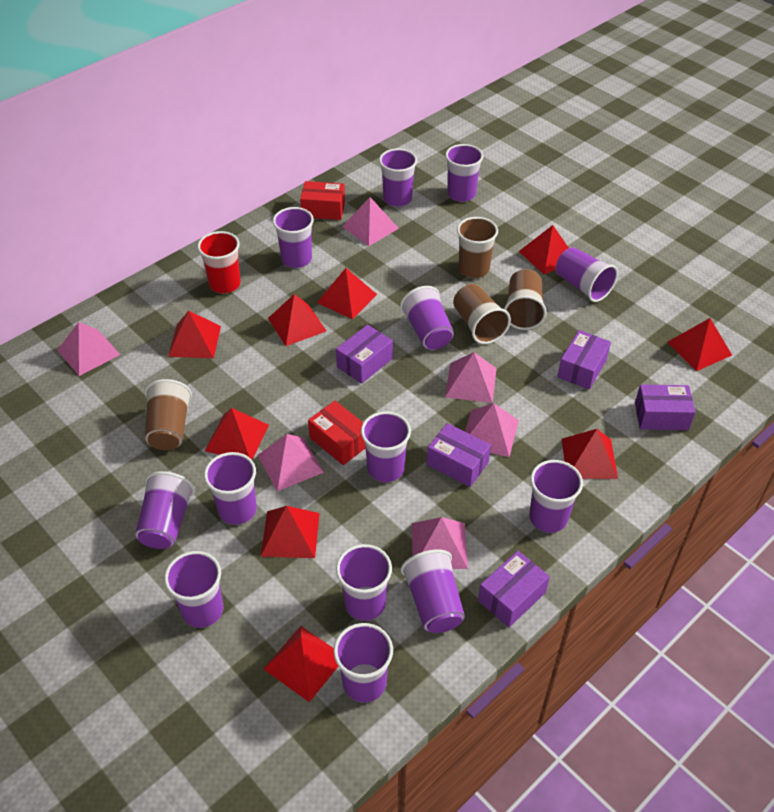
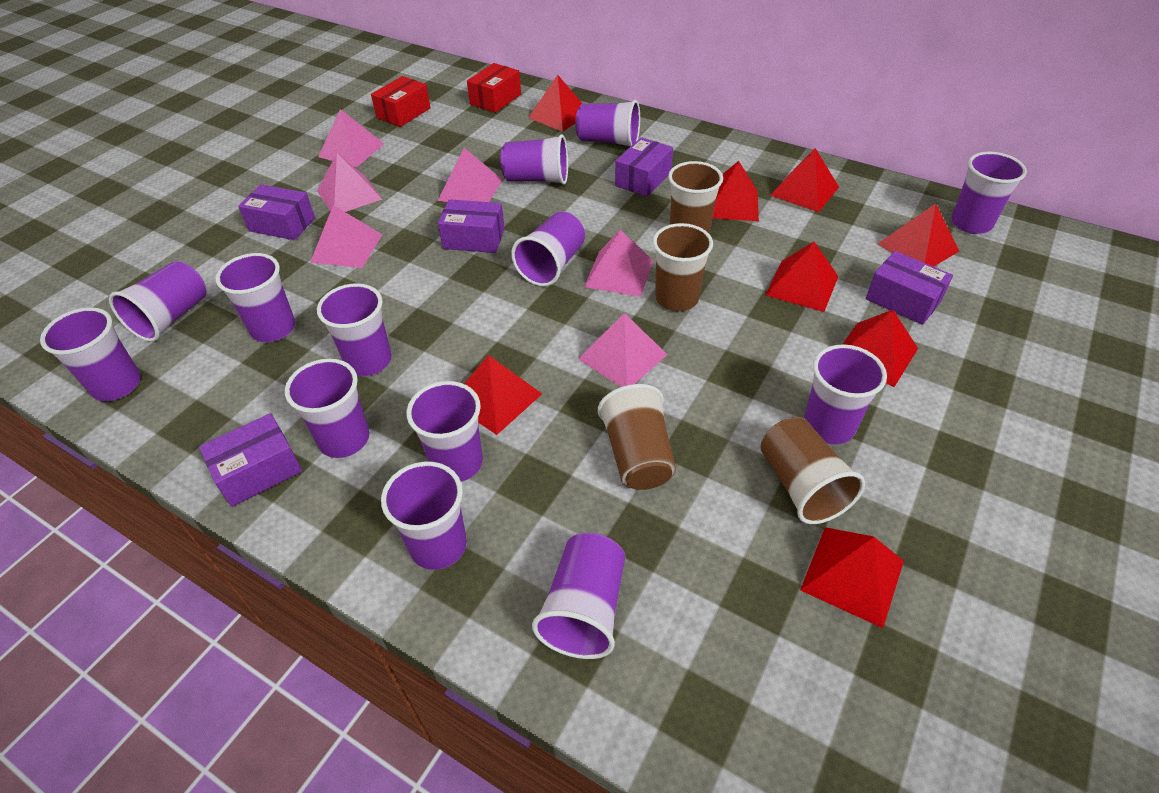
red cup: 1 -> 0
red pyramid: 9 -> 8

